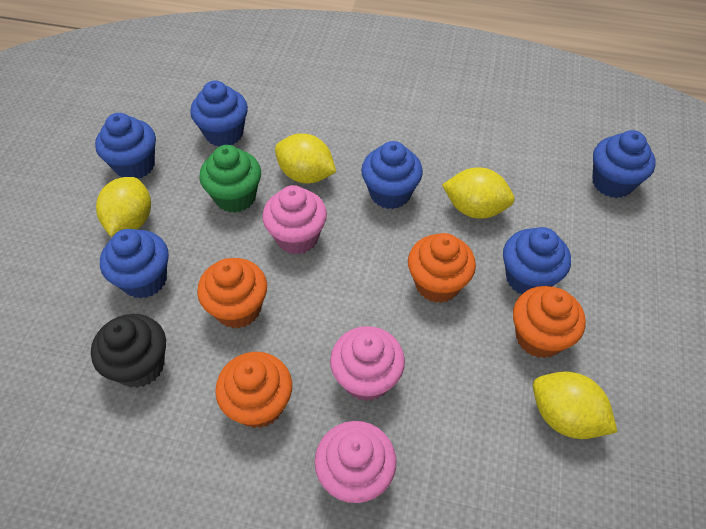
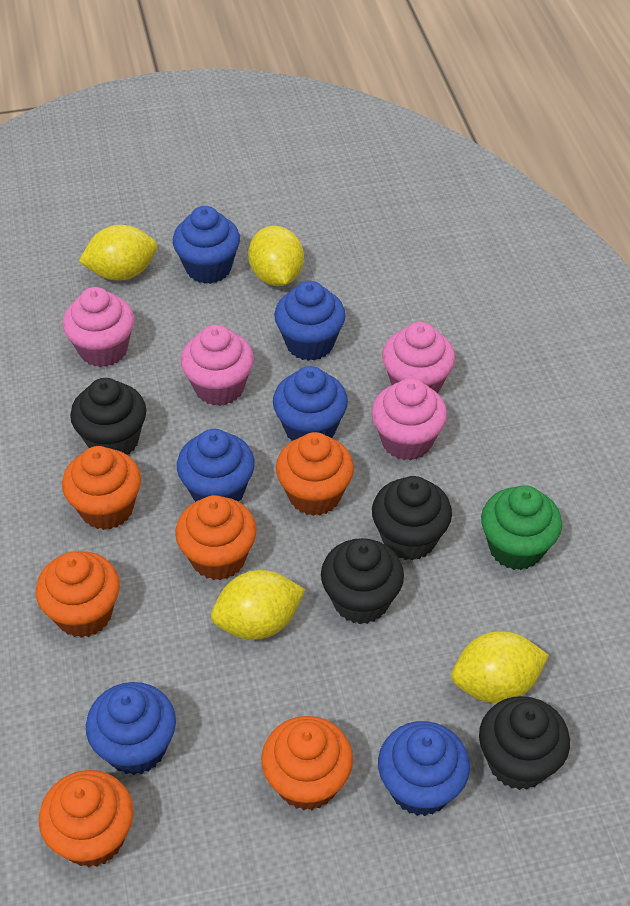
black cupcake: 1 -> 4
orange cupcake: 4 -> 6
pink cupcake: 3 -> 4

